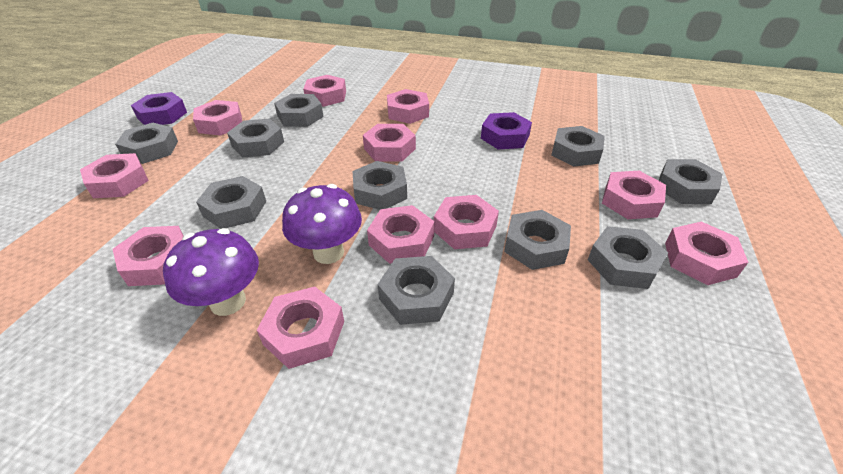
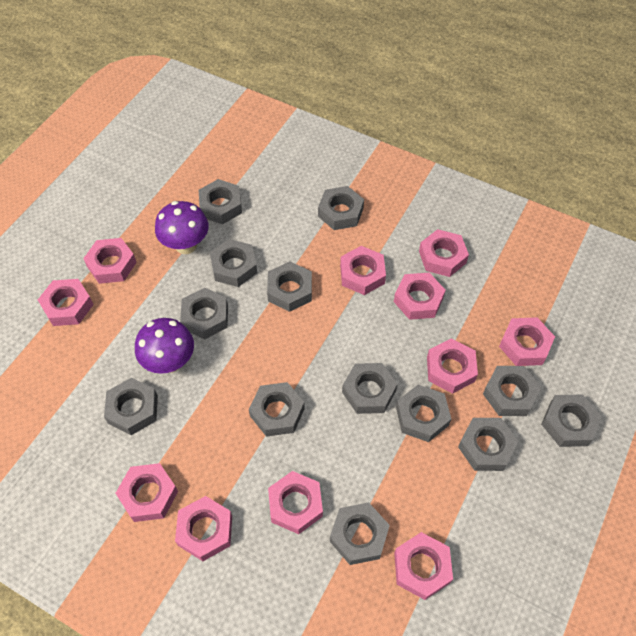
grey nut: 10 -> 13
purple nut: 2 -> 0

